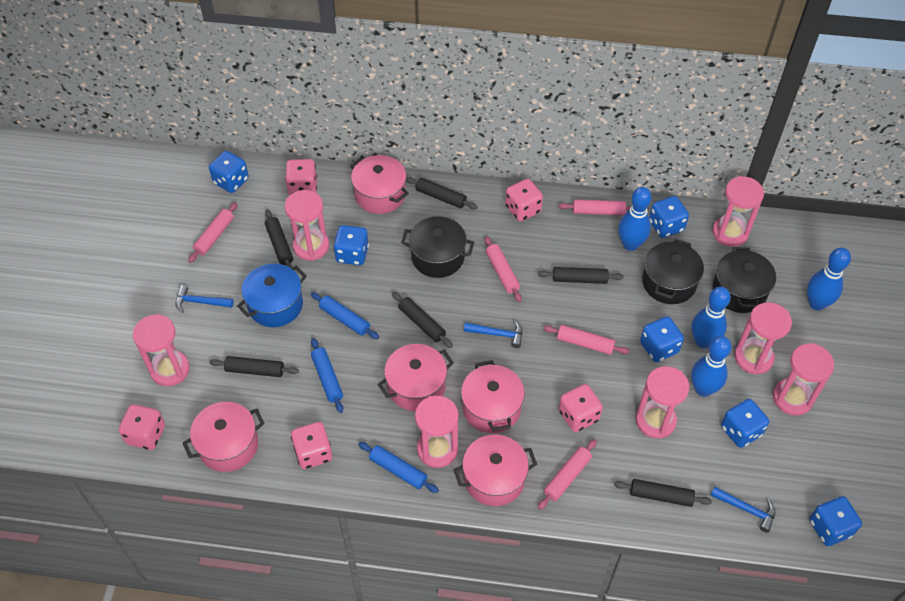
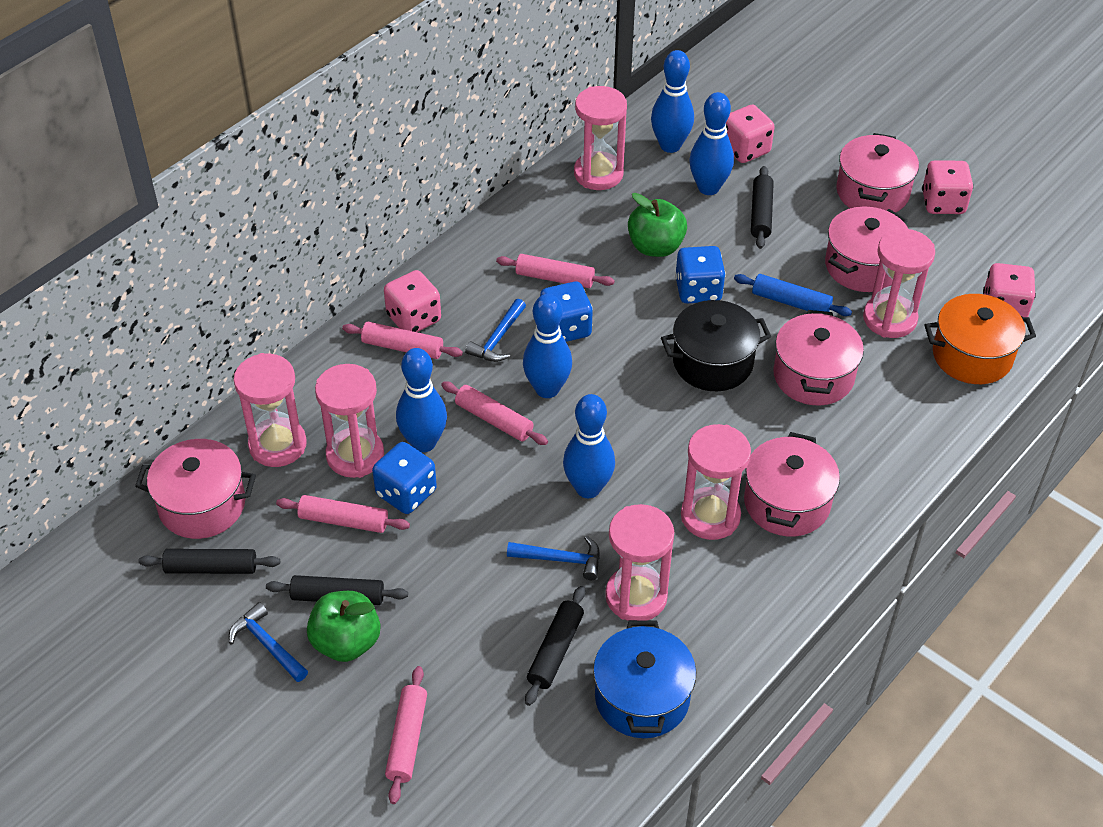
black pot: 3 -> 1
black rolling pin: 6 -> 4
blue bowling pin: 4 -> 5
blue dice: 6 -> 3
blue rolling pin: 3 -> 1
green apple: 0 -> 2
orange pot: 0 -> 1
pink dice: 5 -> 4
pink hourglass: 7 -> 6

